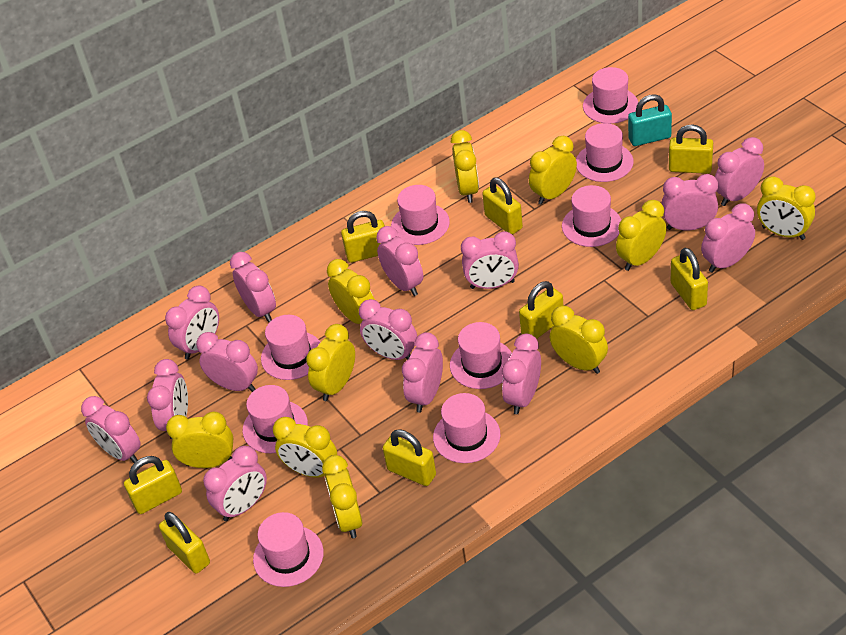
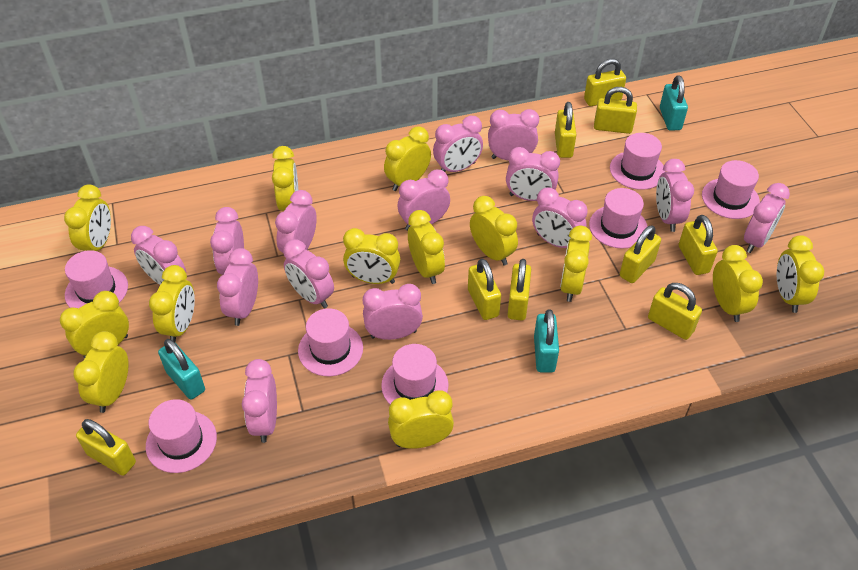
pink hat: 9 -> 7
turquoise padlock: 1 -> 3
yellow clock: 10 -> 13
yellow padlock: 8 -> 9

